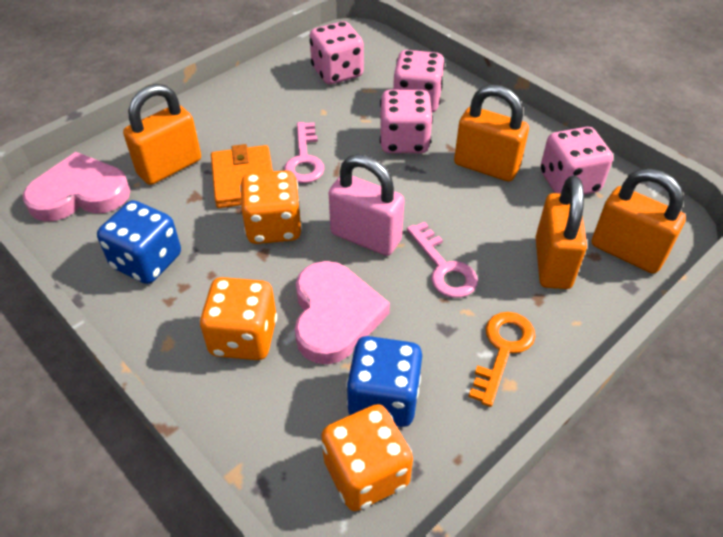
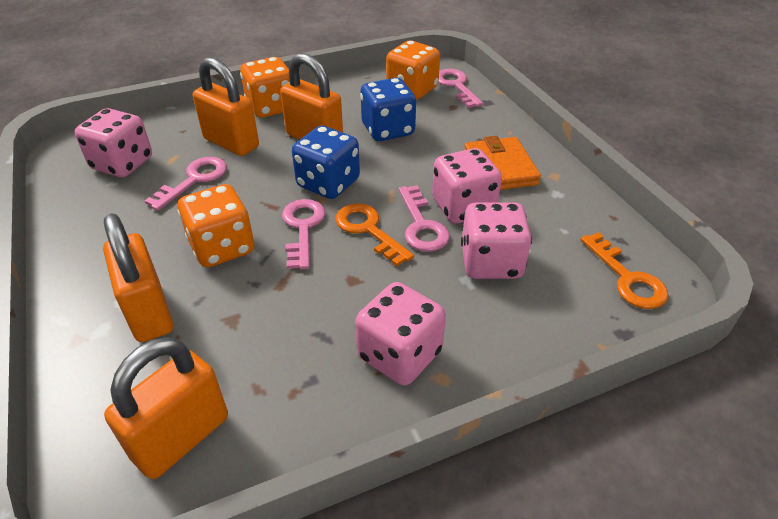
orange key: 1 -> 2
pink heart: 2 -> 0
pink key: 2 -> 4
pink padlock: 1 -> 0

